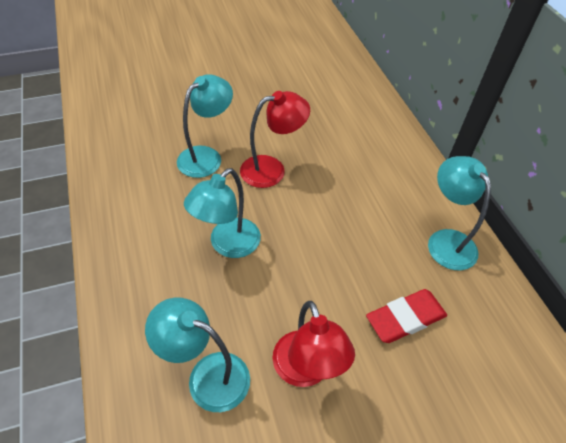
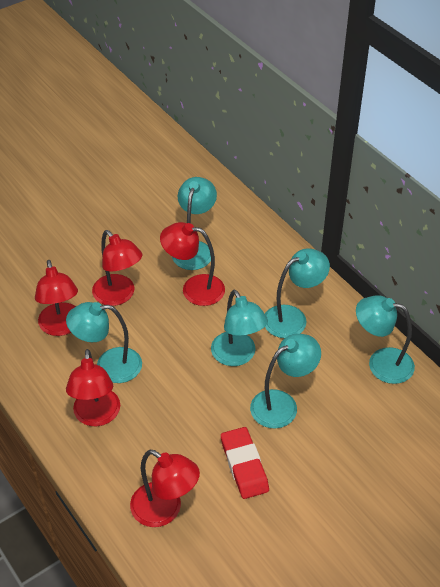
red lamp: 2 -> 5
turquoise lamp: 4 -> 6

